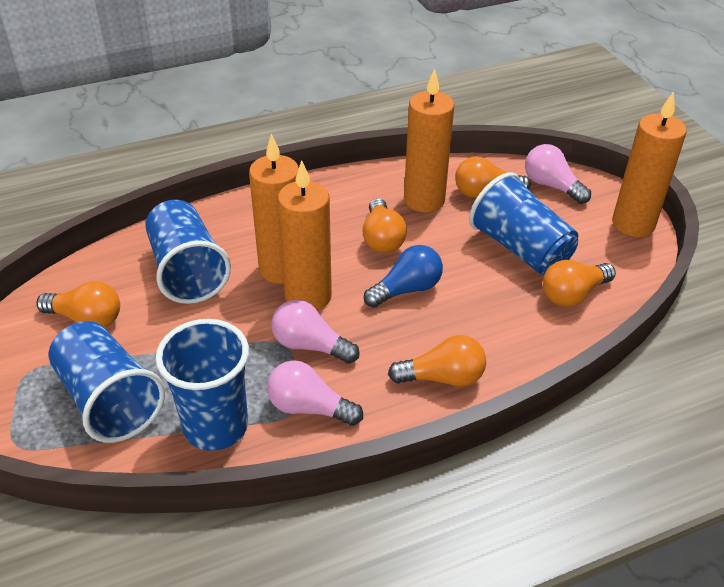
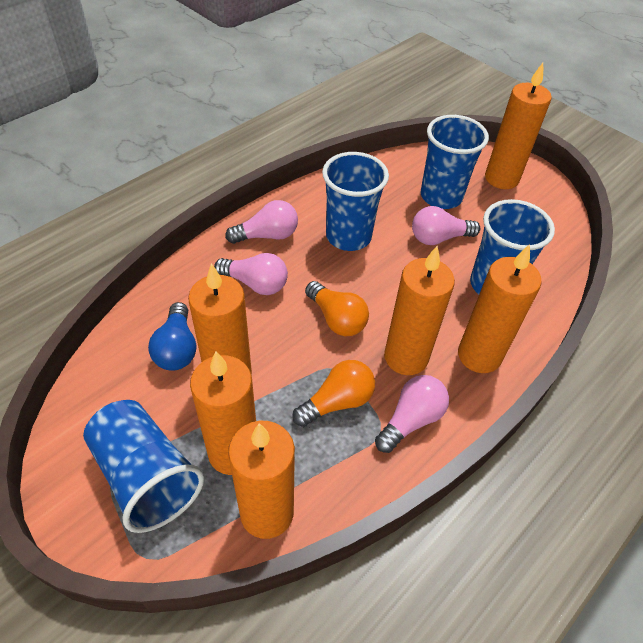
orange candle: 4 -> 6
orange light bulb: 5 -> 2
pink light bulb: 3 -> 4

